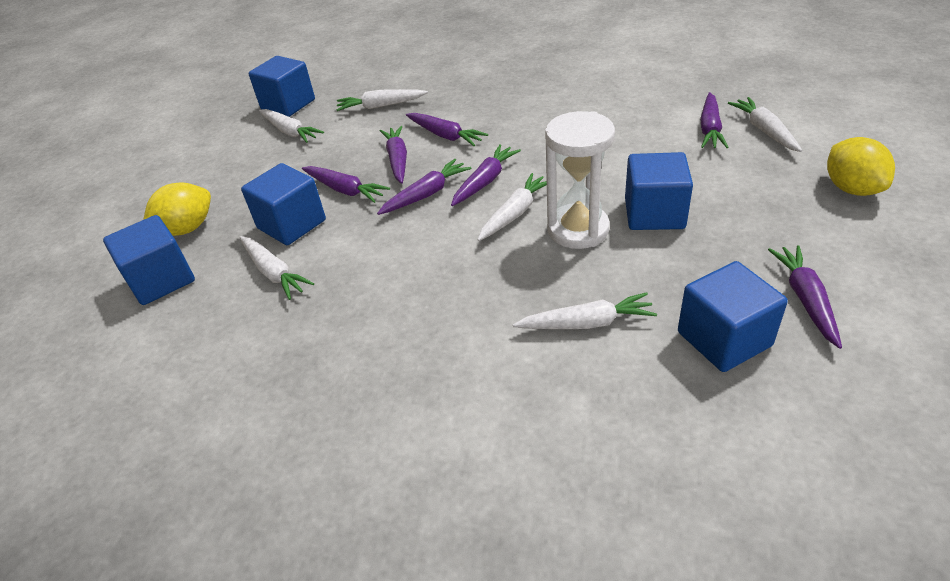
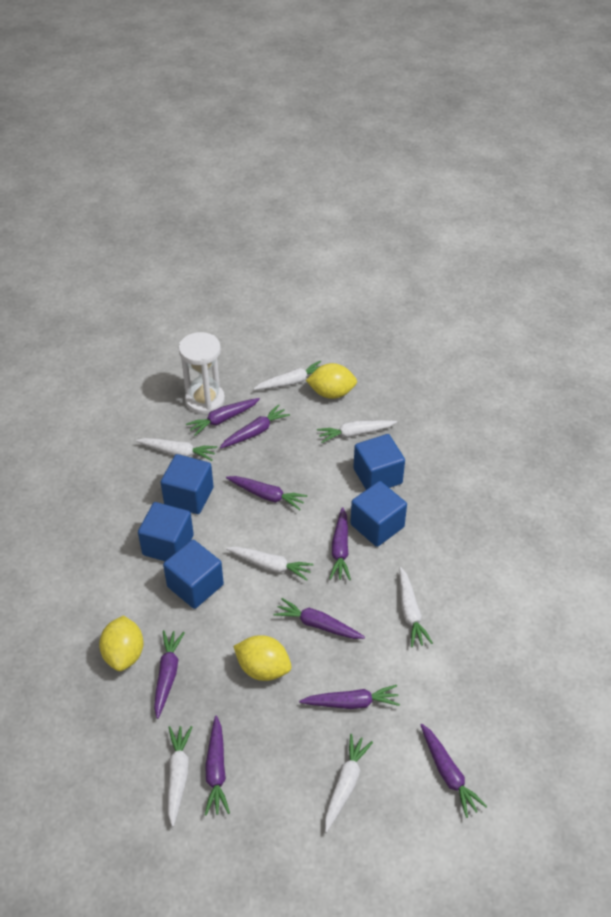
purple carrot: 7 -> 9
white carrot: 6 -> 7
yellow lemon: 2 -> 3

